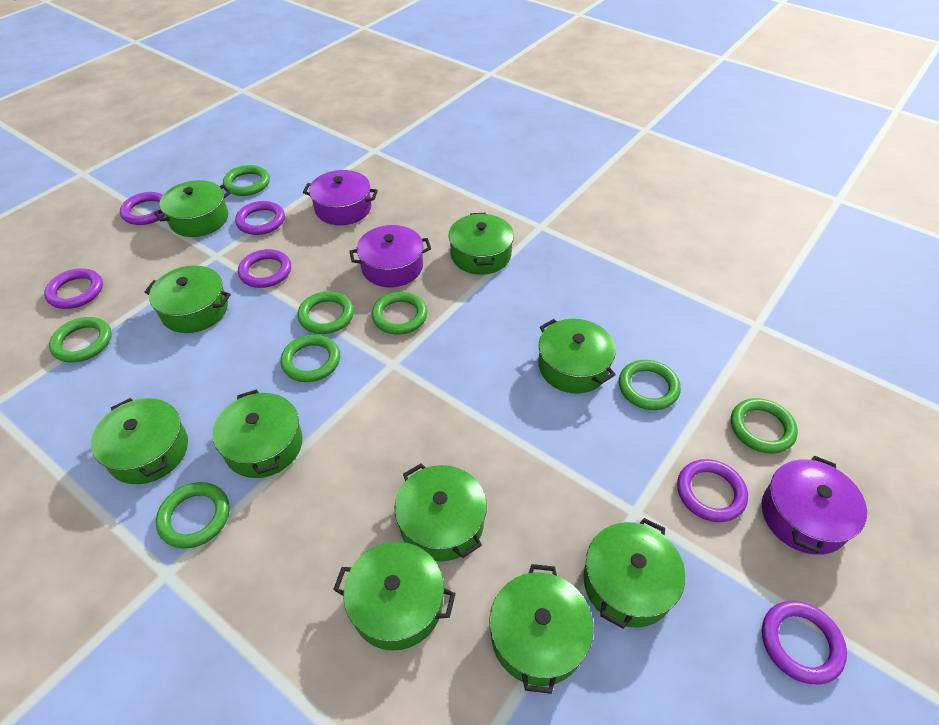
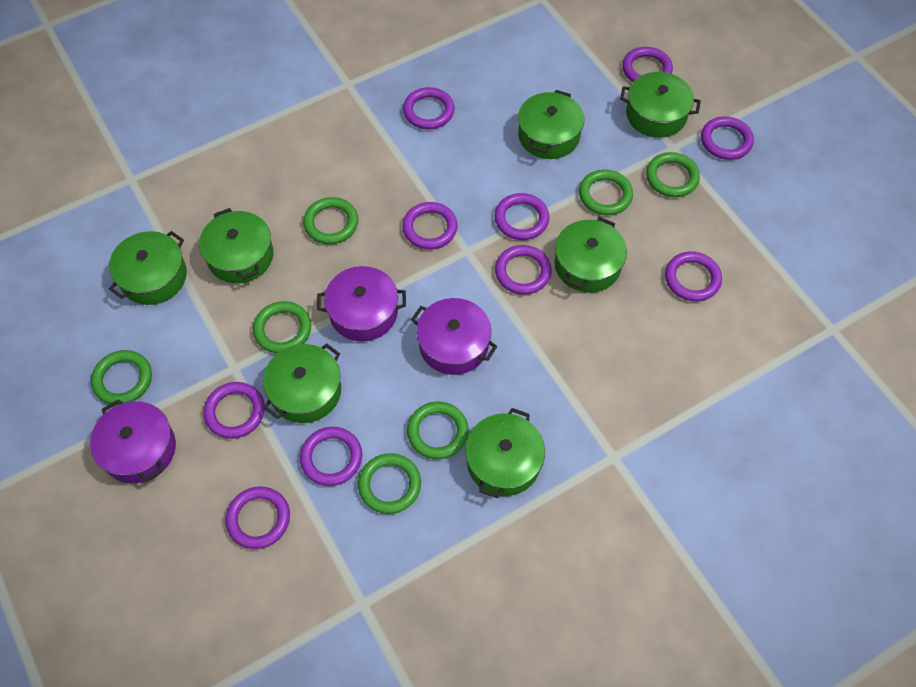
green pot: 10 -> 7
green ring: 8 -> 7
purple ring: 6 -> 10

